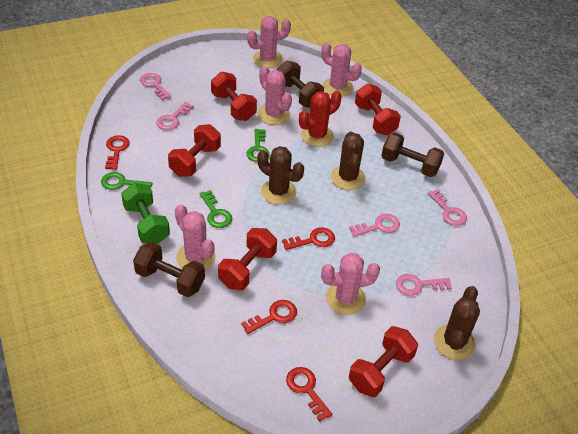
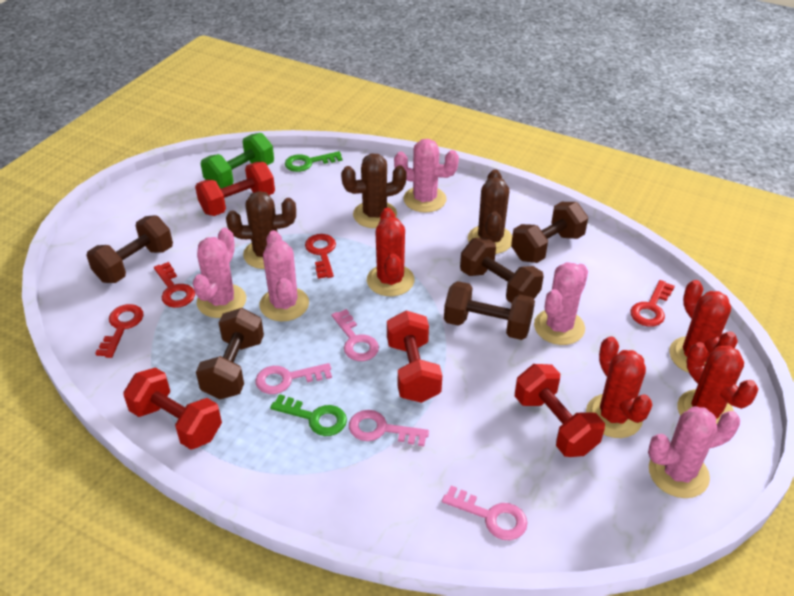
brown dumbbell: 3 -> 5
green key: 3 -> 2
pink key: 5 -> 4
red cactus: 1 -> 4
red dumbbell: 5 -> 4

